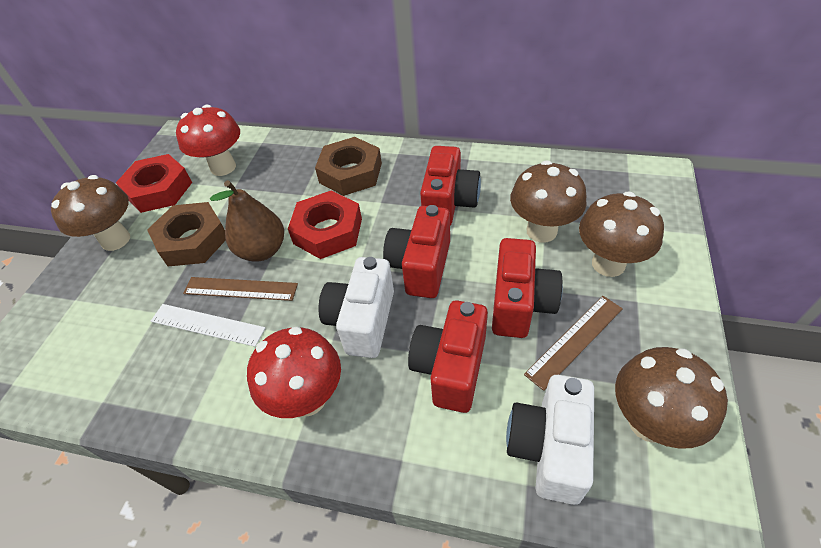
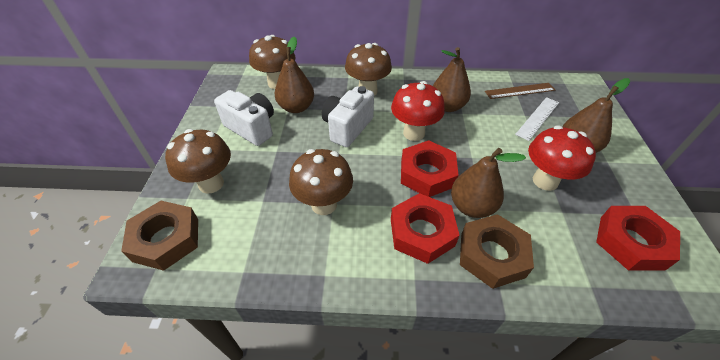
brown pear: 1 -> 4
brown ruler: 2 -> 1
red camera: 4 -> 0
red nut: 2 -> 3

